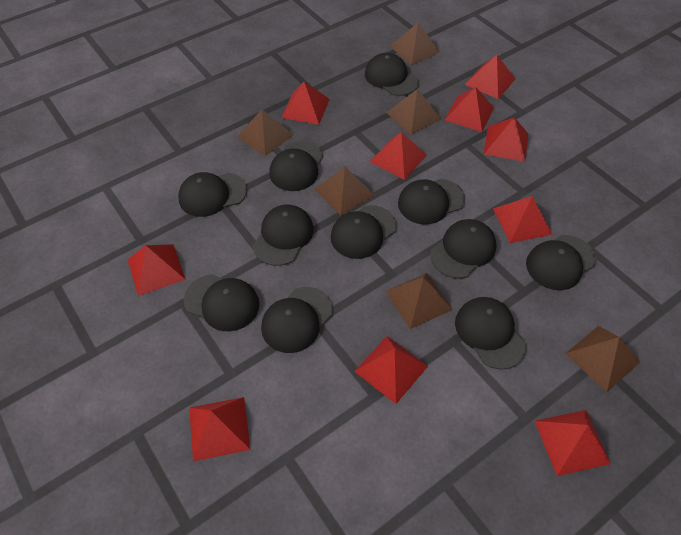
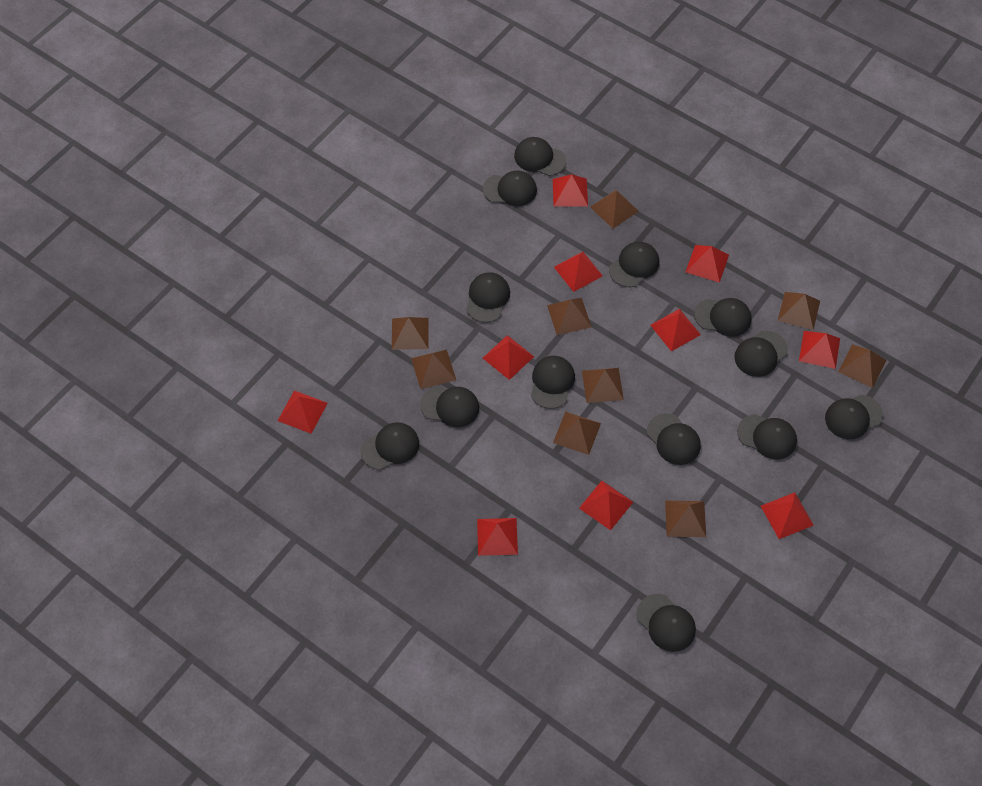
black cap: 11 -> 13
brown pyramid: 6 -> 9

